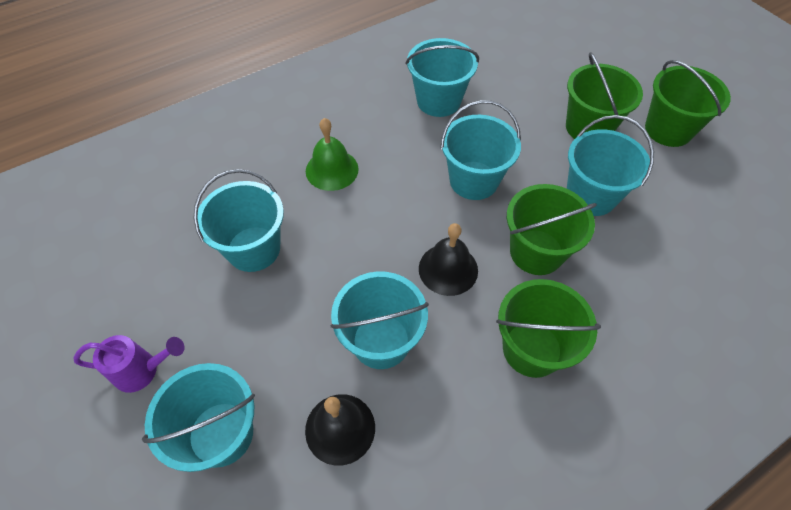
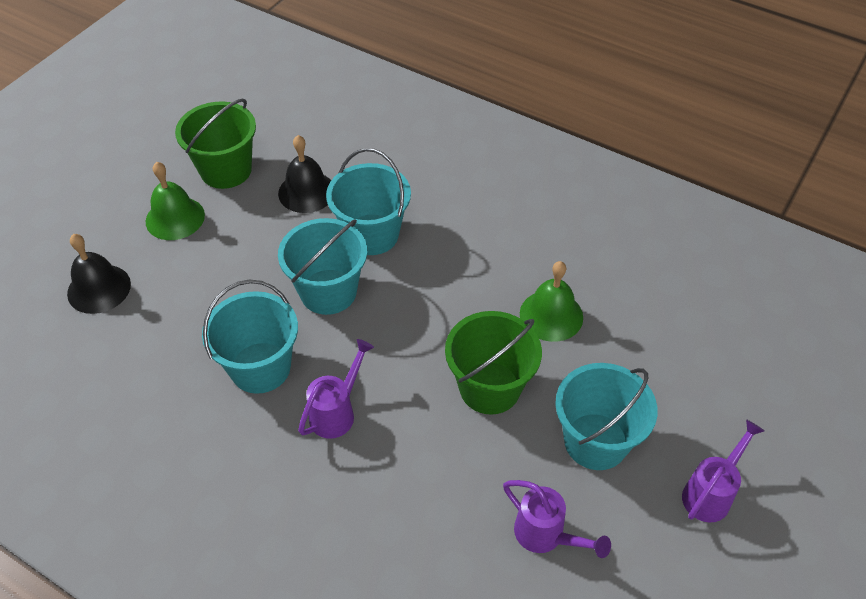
green bell: 1 -> 2
green bucket: 4 -> 2
purple watering can: 1 -> 3
turquoise bucket: 6 -> 4

